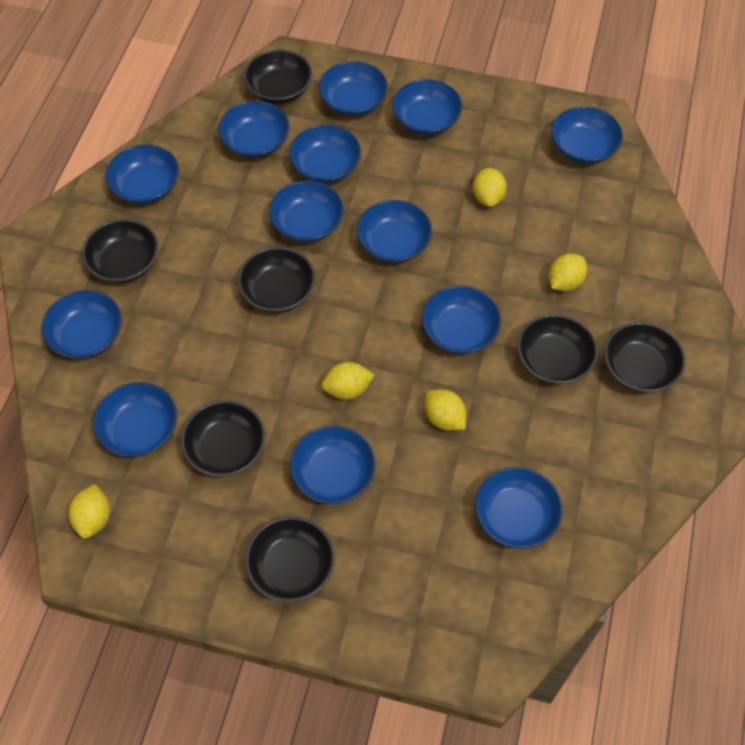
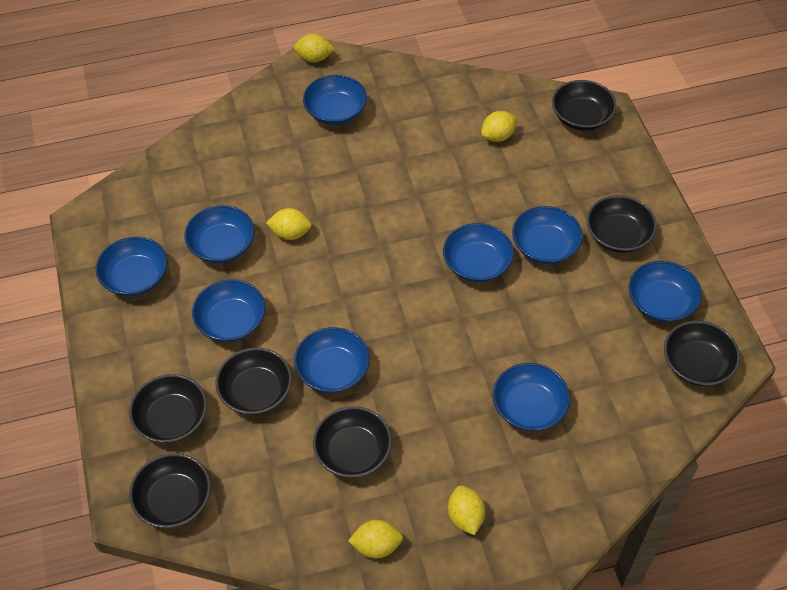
blue bowl: 13 -> 9

